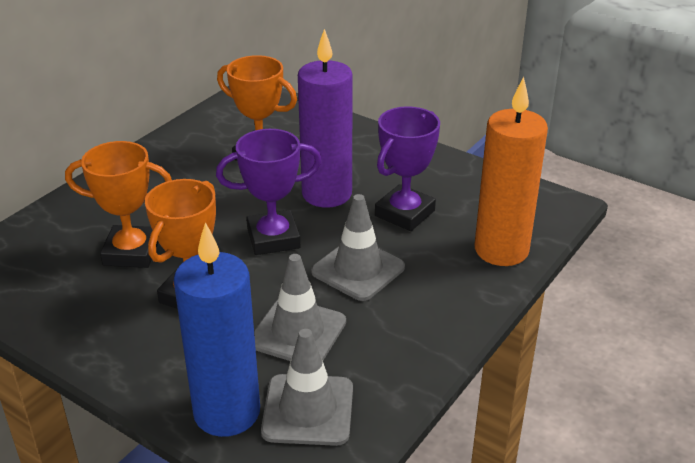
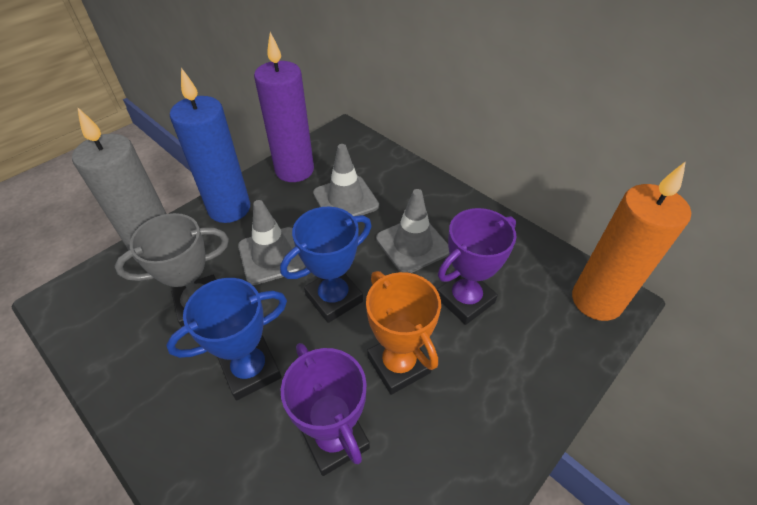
blue trophy: 0 -> 2
grey candle: 0 -> 1
grey trophy: 0 -> 1
orange trophy: 3 -> 1

